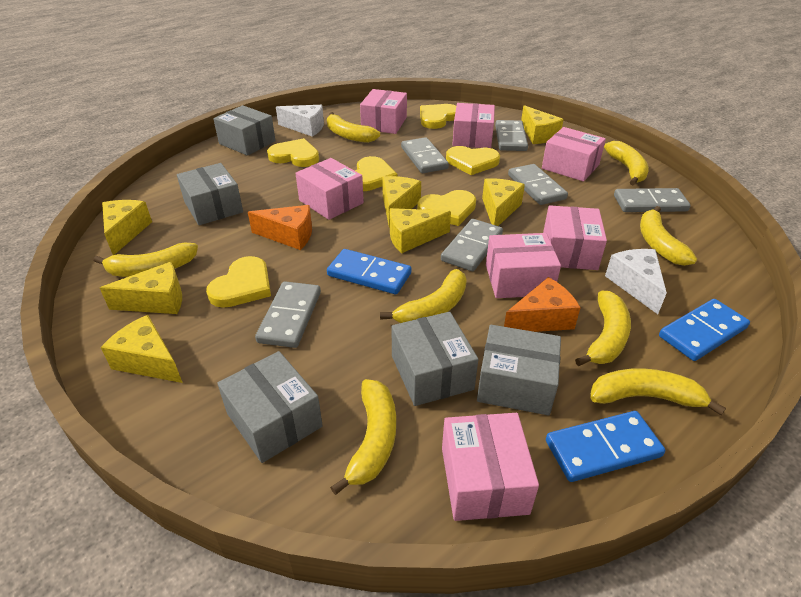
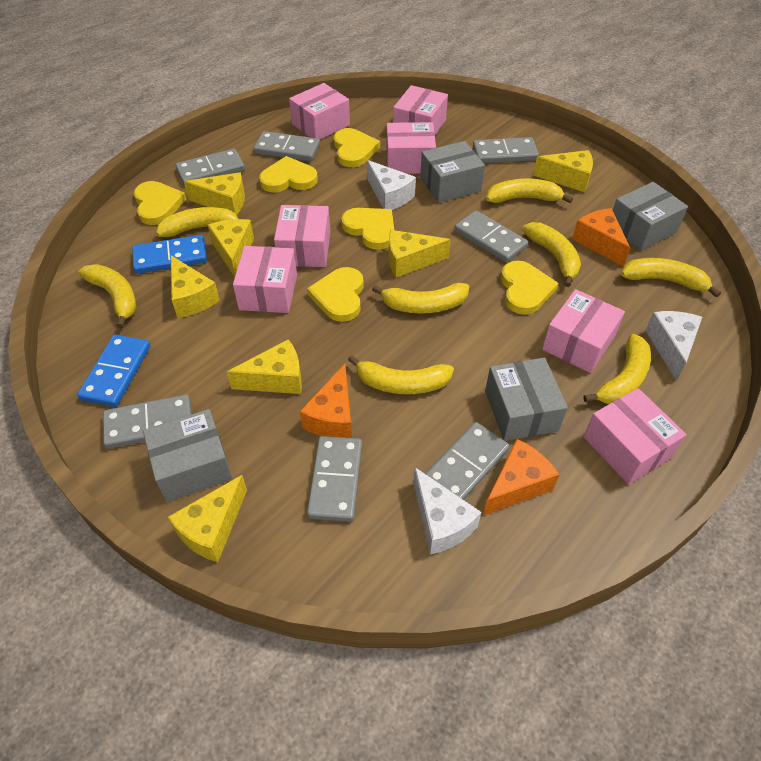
blue domino: 3 -> 2
grey box: 5 -> 4
grey domino: 6 -> 7
orange cheese: 2 -> 3
white cheese: 2 -> 3

